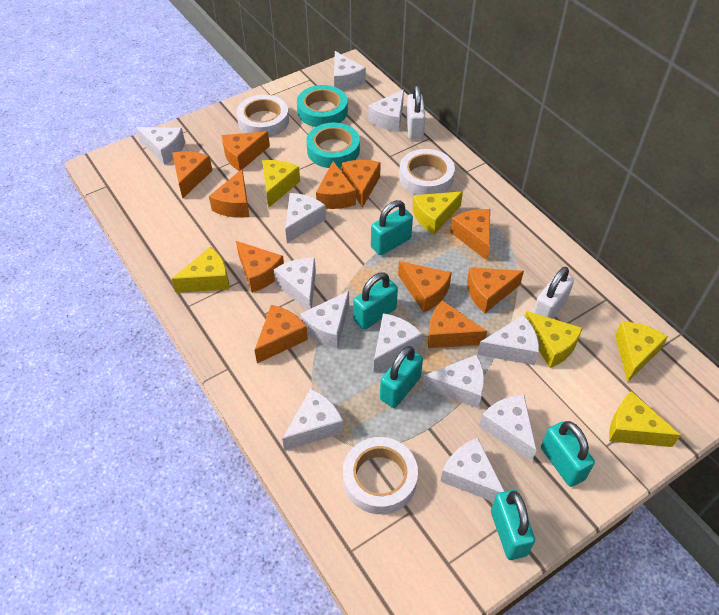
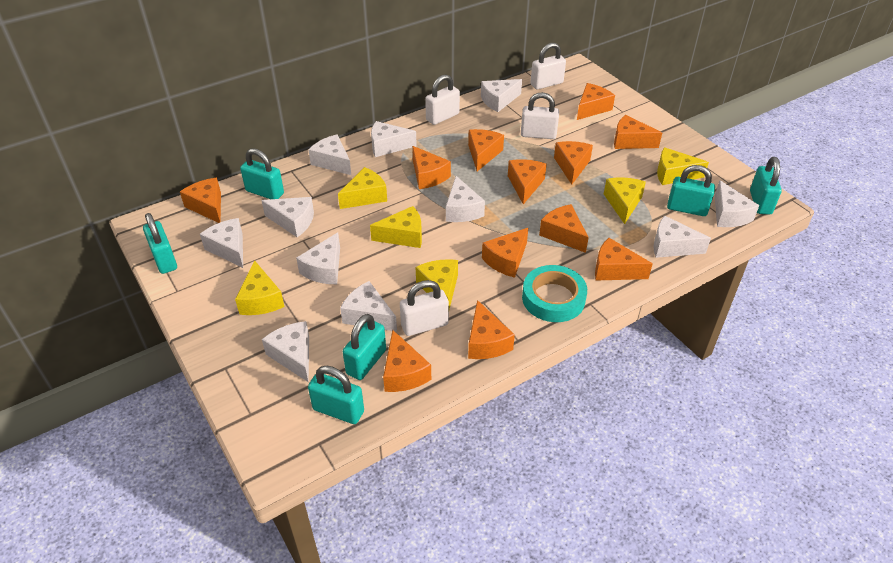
orange cheese: 11 -> 12
turquoise padlock: 5 -> 6
turquoise tape: 2 -> 1
white cheese: 12 -> 11
white padlock: 2 -> 4
white tape: 3 -> 0

